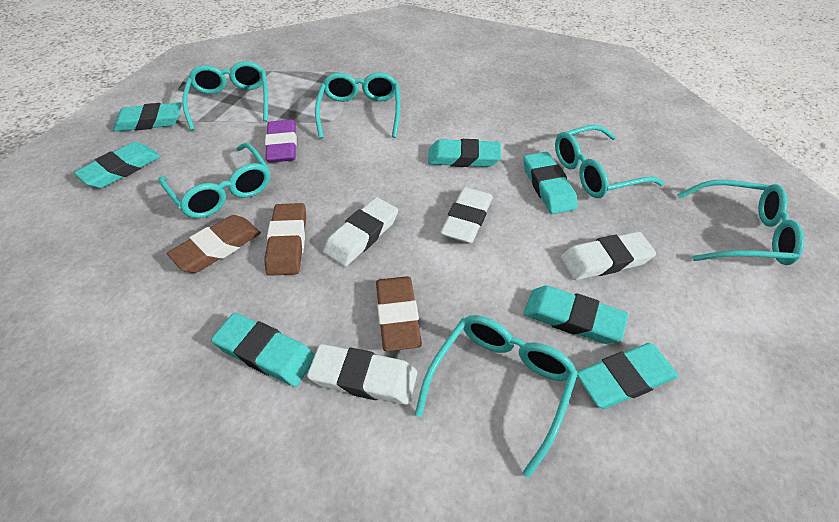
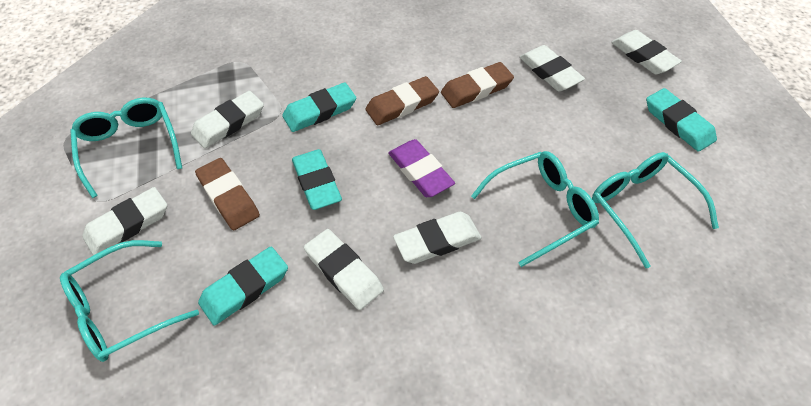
turquoise eraser: 7 -> 4
turquoise glasses: 6 -> 4
white eraser: 4 -> 6

